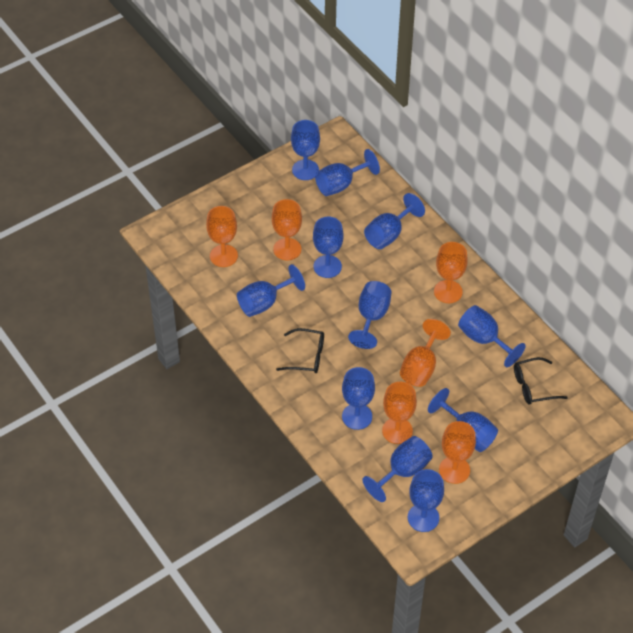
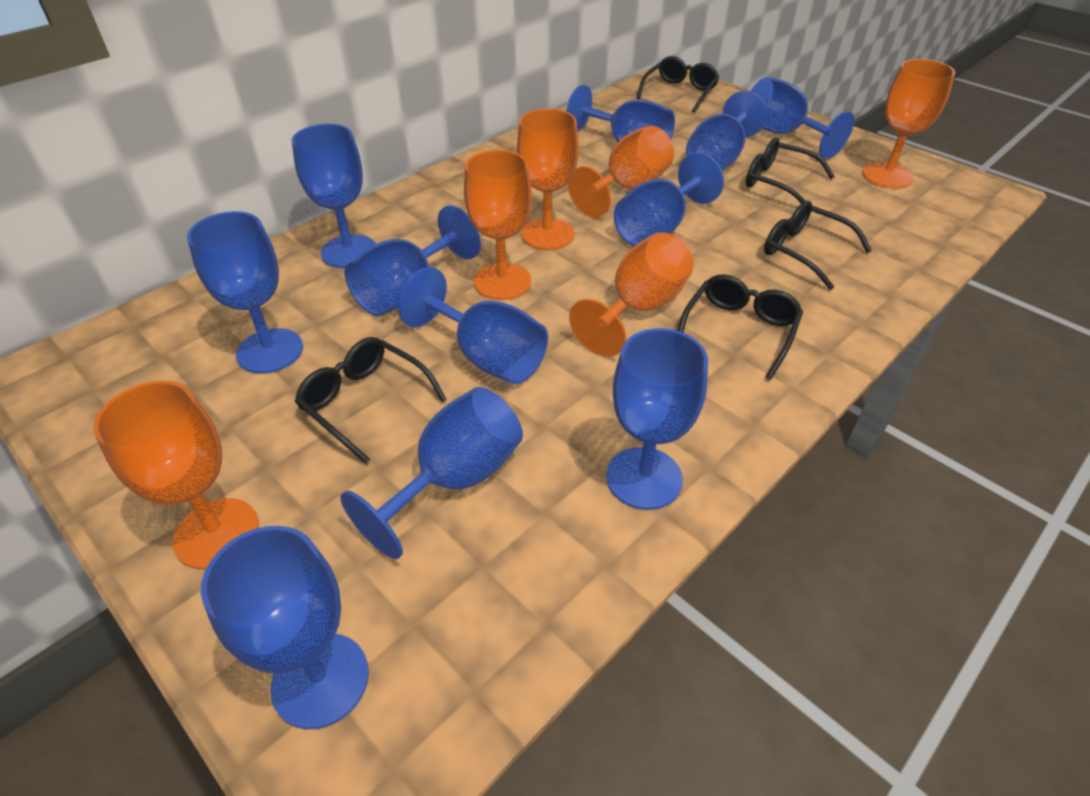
black glasses: 2 -> 5

